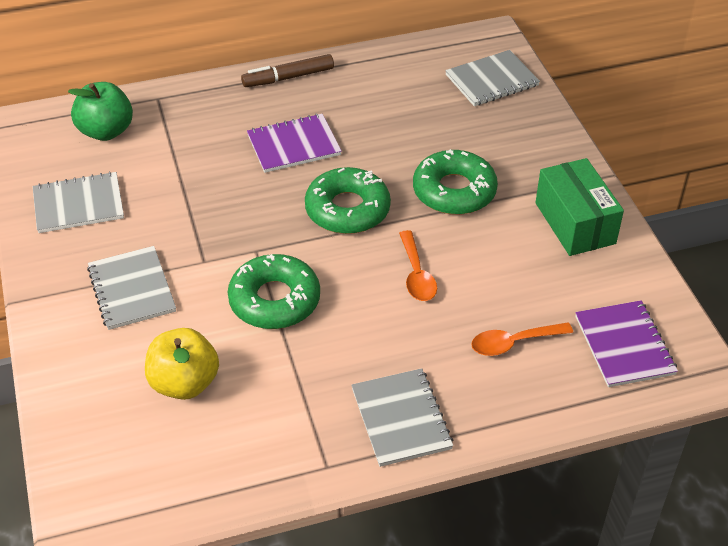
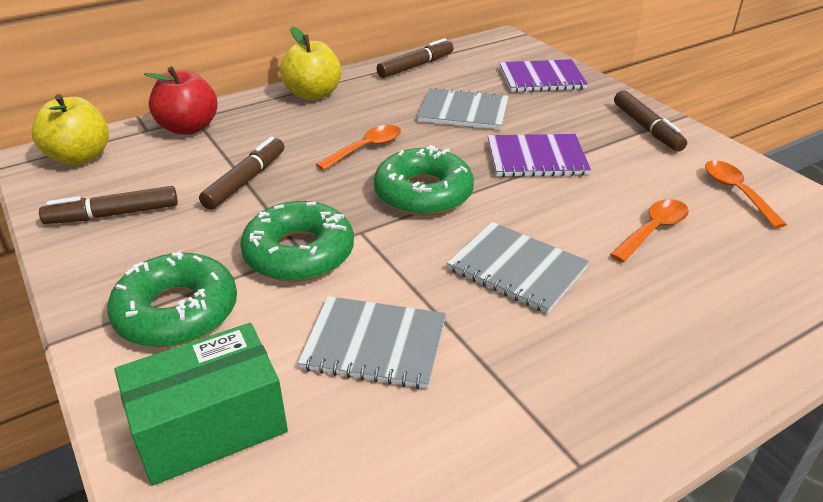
brown marker: 1 -> 4
green apple: 1 -> 0
grey notebook: 4 -> 3
orange spoon: 2 -> 3
red apple: 0 -> 1
yellow apple: 1 -> 2

